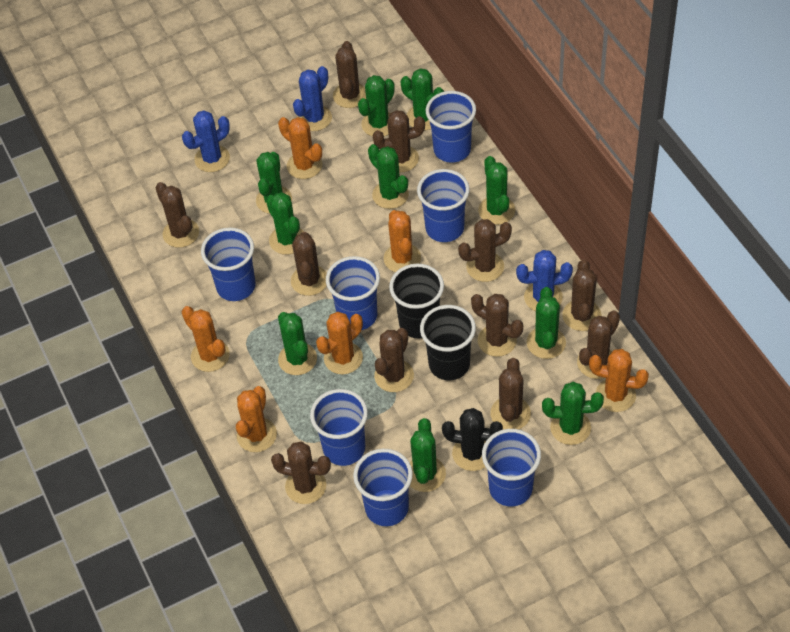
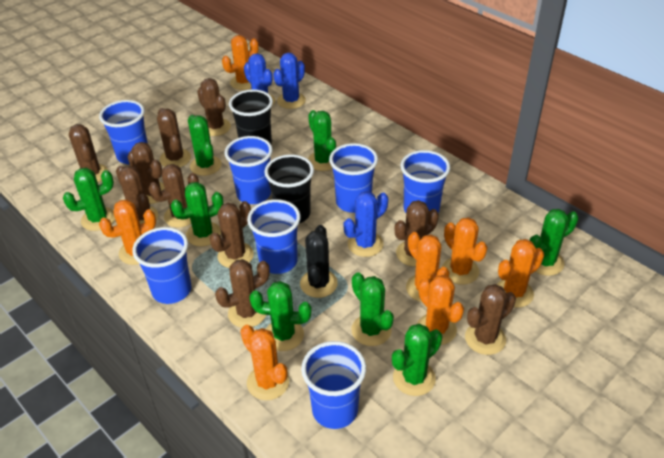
brown cactus: 11 -> 10
green cactus: 10 -> 8
orange cactus: 6 -> 7

